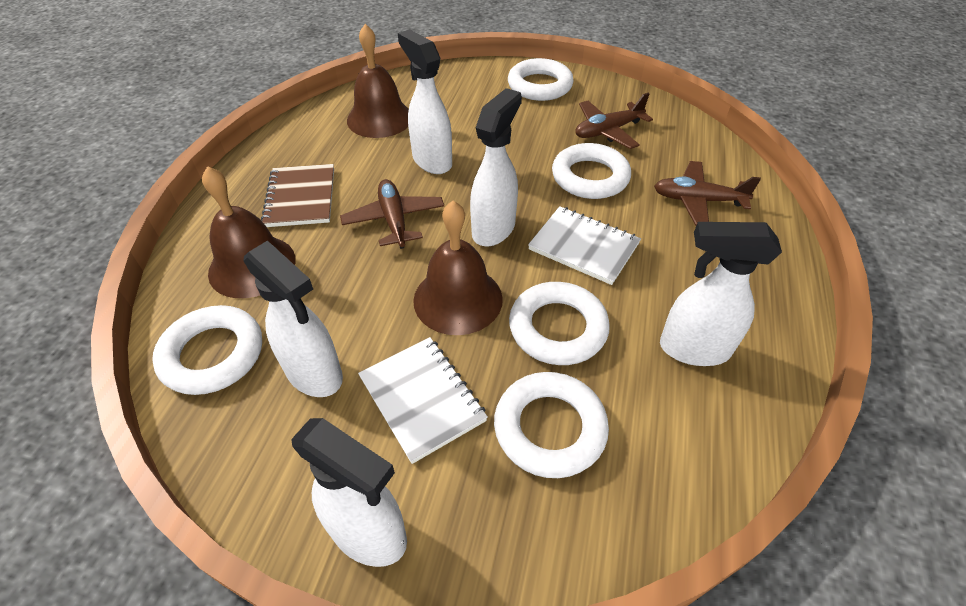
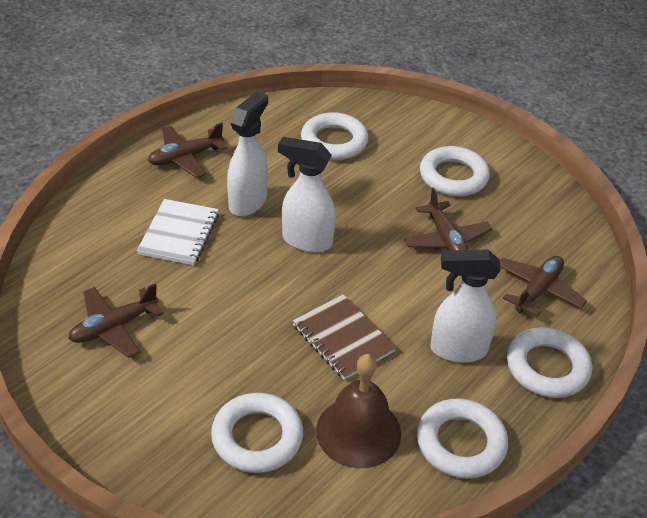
brown bell: 3 -> 1
brown plane: 3 -> 4
white notebook: 2 -> 1
white spray bottle: 5 -> 3

